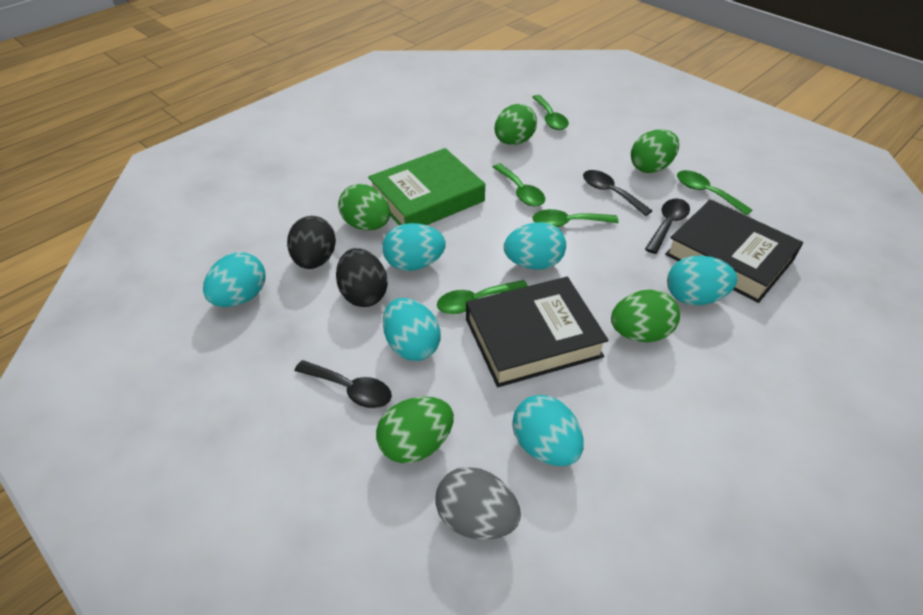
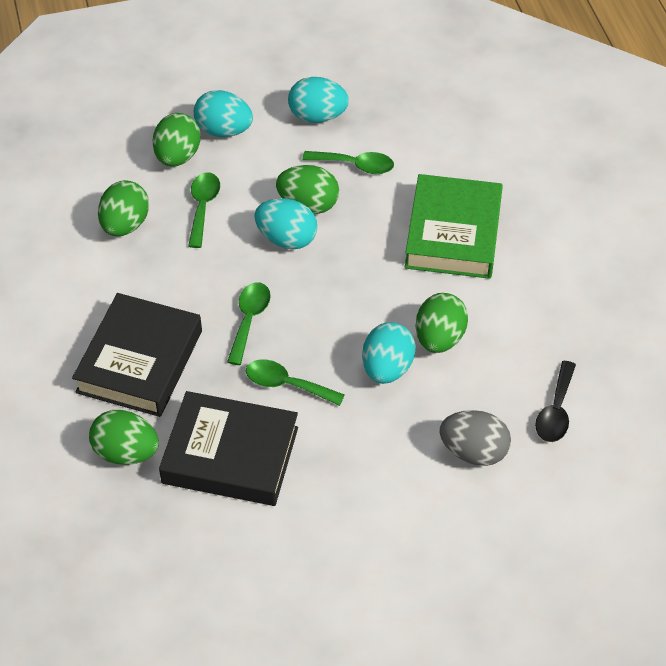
black egg: 2 -> 0
black spoon: 3 -> 1
green spoon: 5 -> 4
turquoise egg: 6 -> 4

